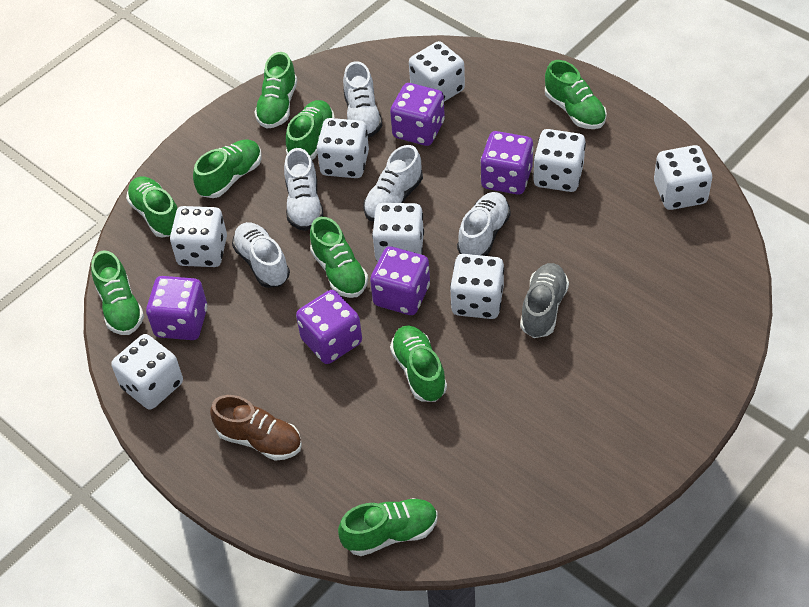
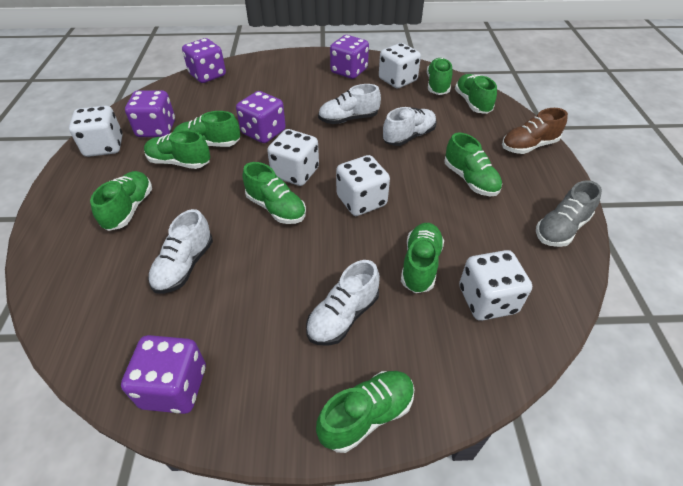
white dice: 8 -> 5
white shoe: 5 -> 4

